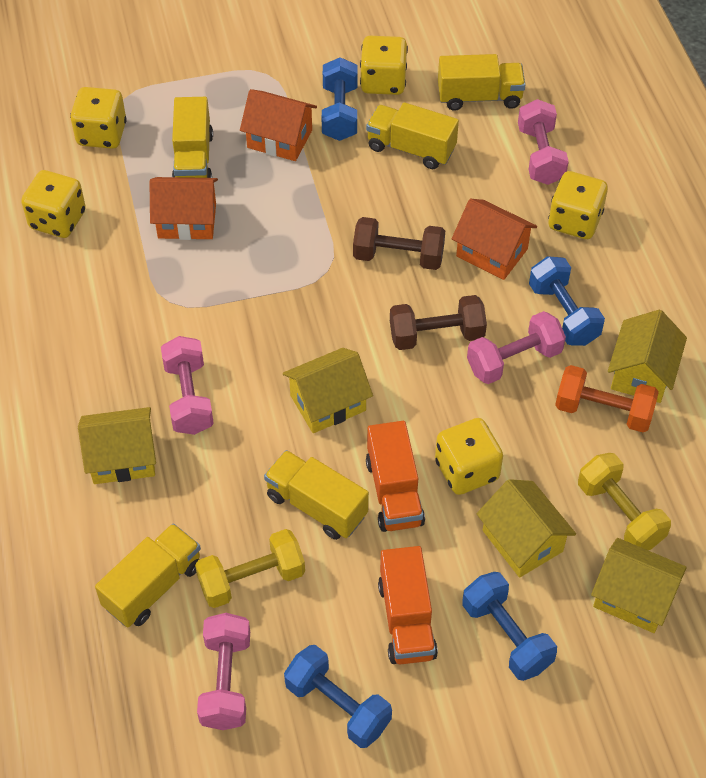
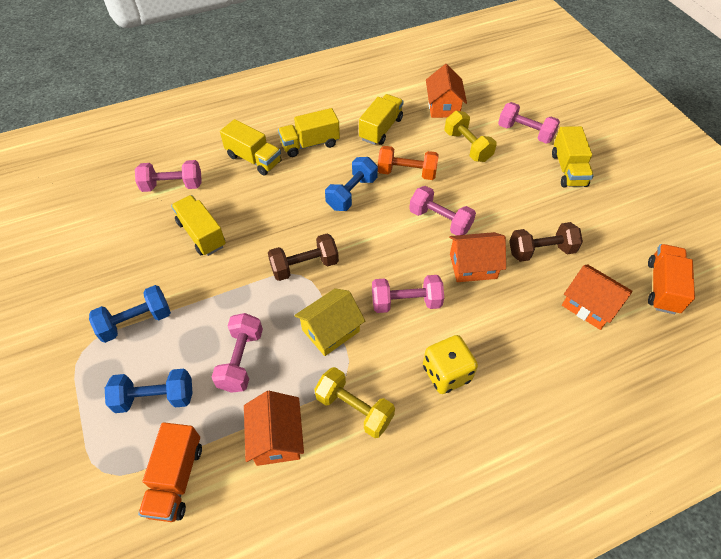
blue dumbbell: 4 -> 3
orange house: 3 -> 4
pink dumbbell: 4 -> 5
yellow dice: 5 -> 1
yellow house: 5 -> 1

